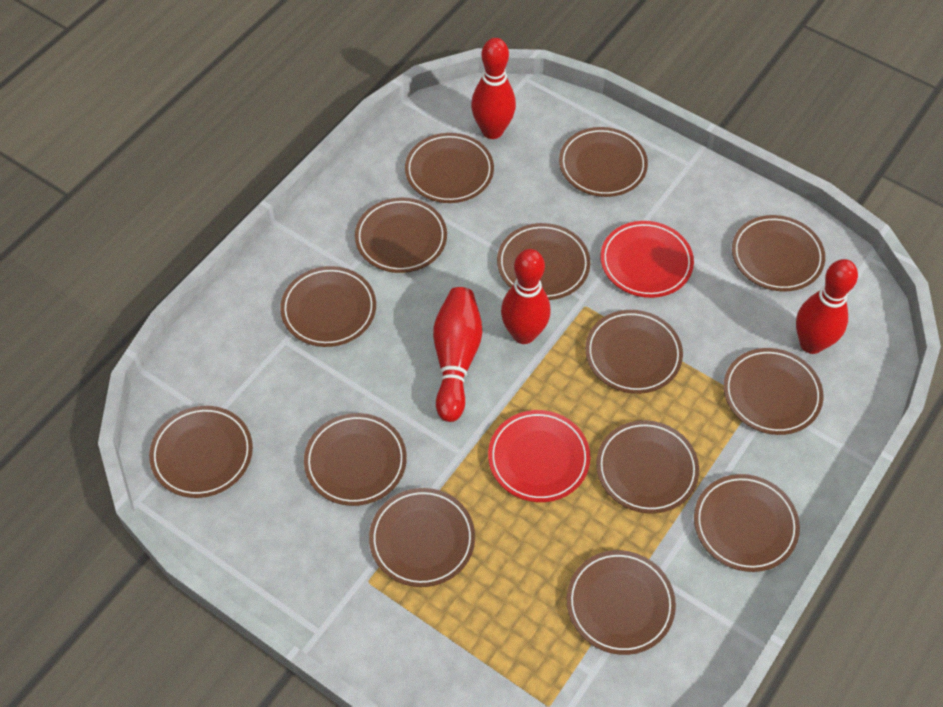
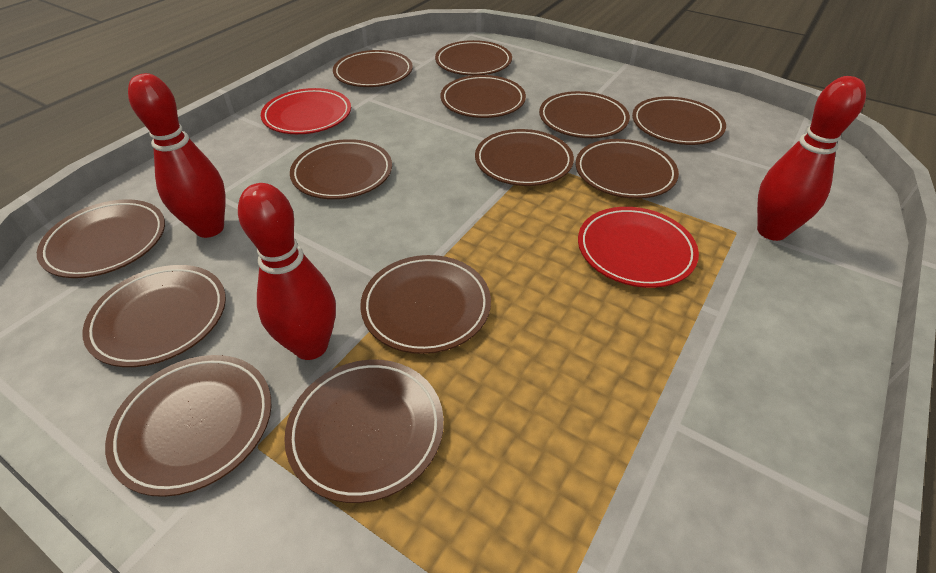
brown plate: 14 -> 13
red bowling pin: 4 -> 3

